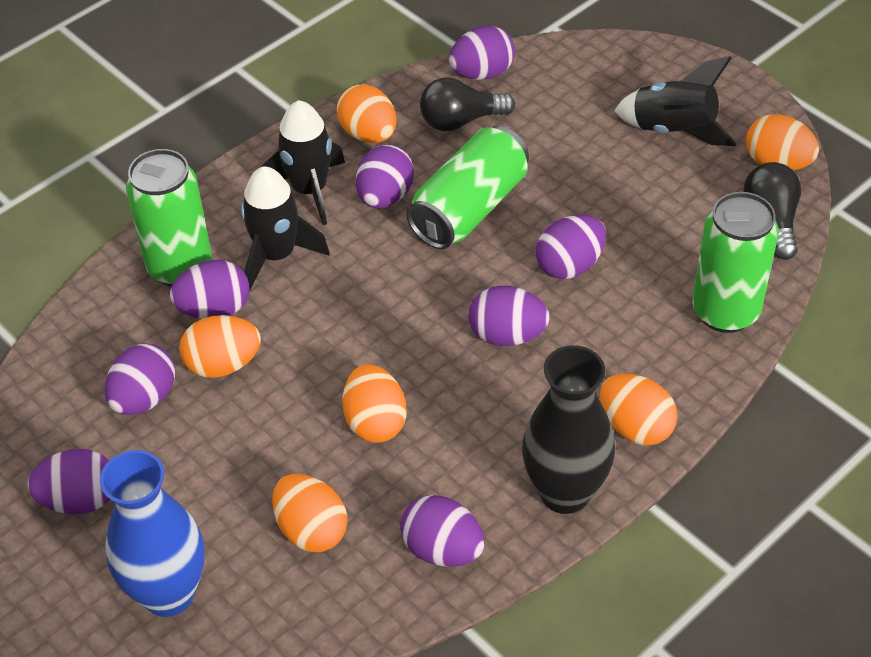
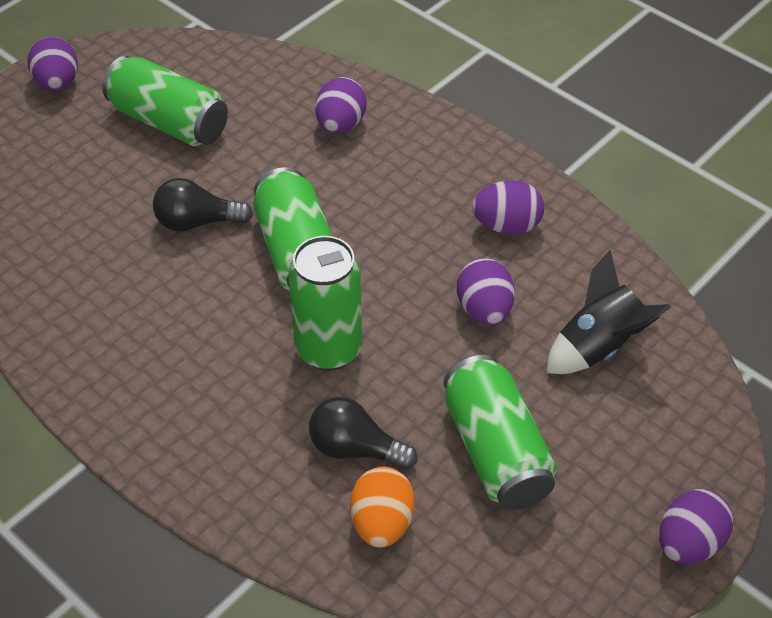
black rocket: 3 -> 1
black vase: 1 -> 0
blue vase: 1 -> 0
green can: 3 -> 4
orange egg: 6 -> 1
purple egg: 8 -> 5

